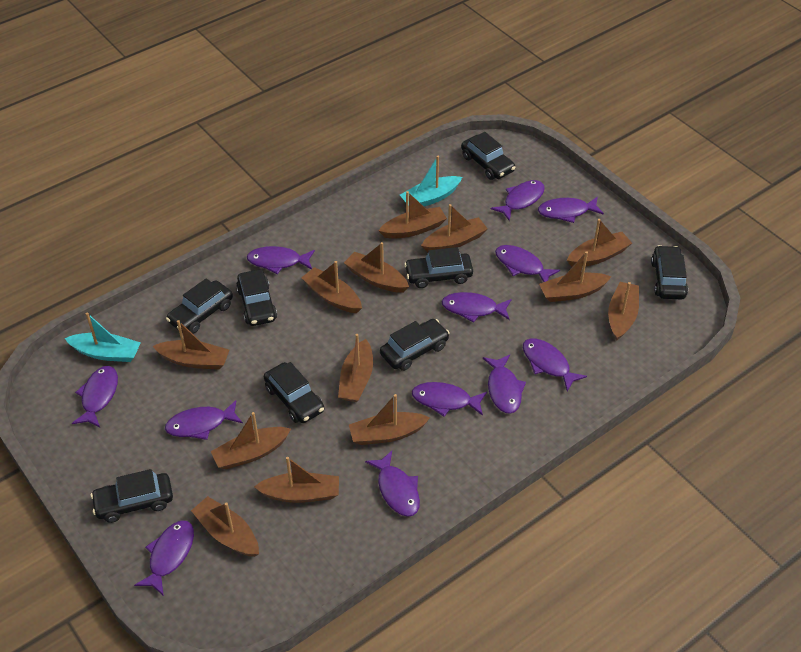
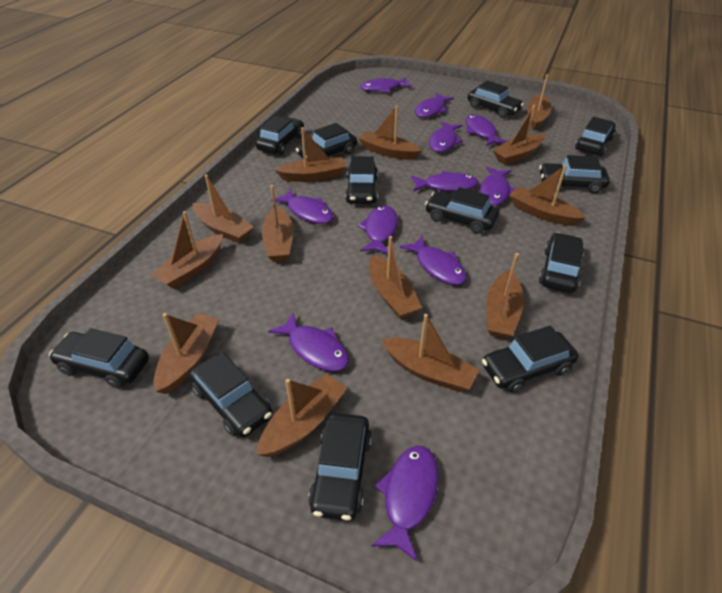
black car: 8 -> 12
purple fish: 12 -> 11
turquoise boat: 2 -> 0

